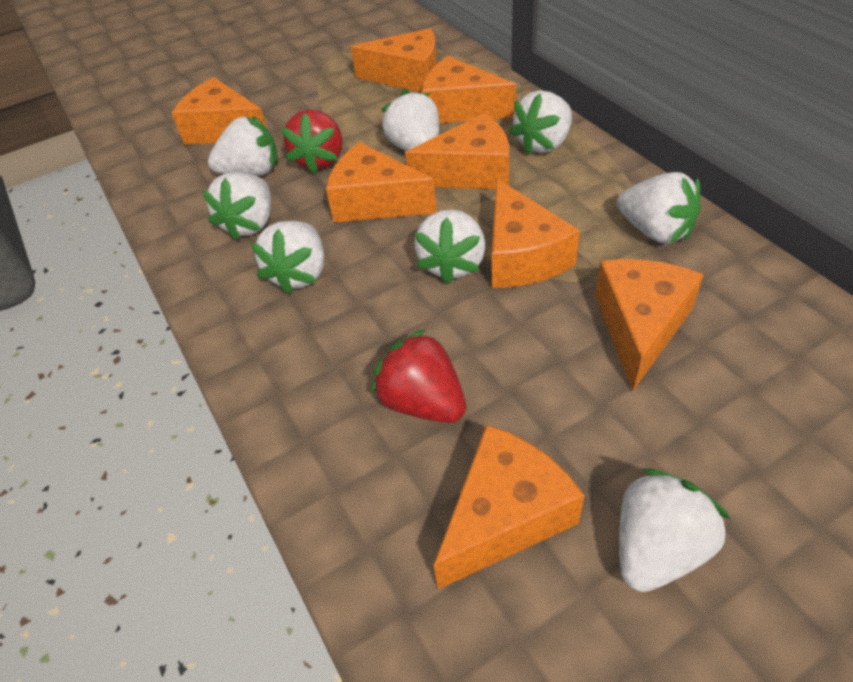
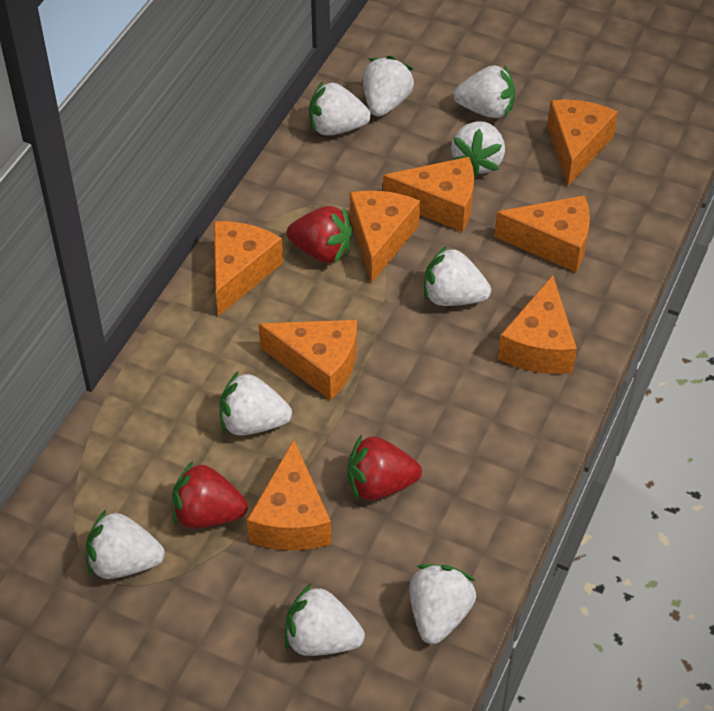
red strawberry: 2 -> 3
white strawberry: 8 -> 9

